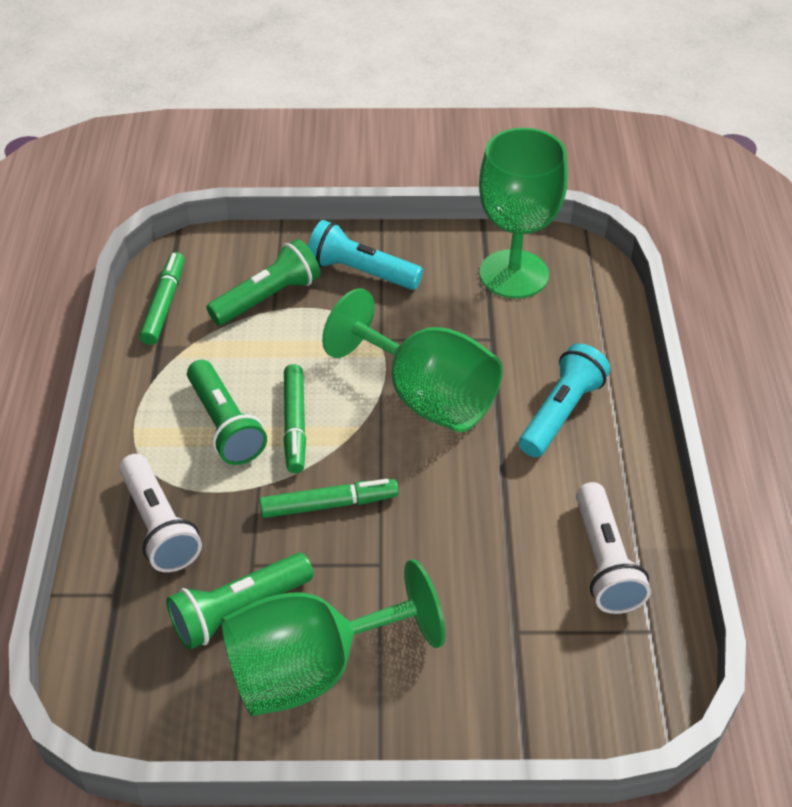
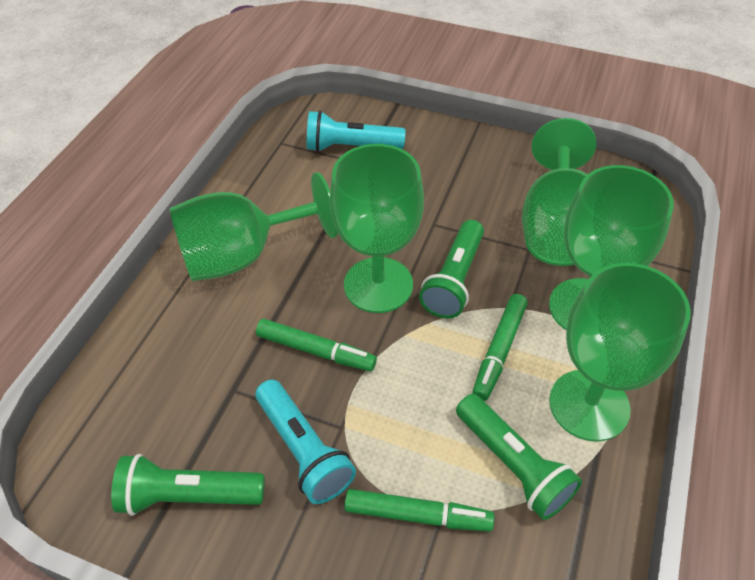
green goblet: 3 -> 5
white flashlight: 2 -> 0

